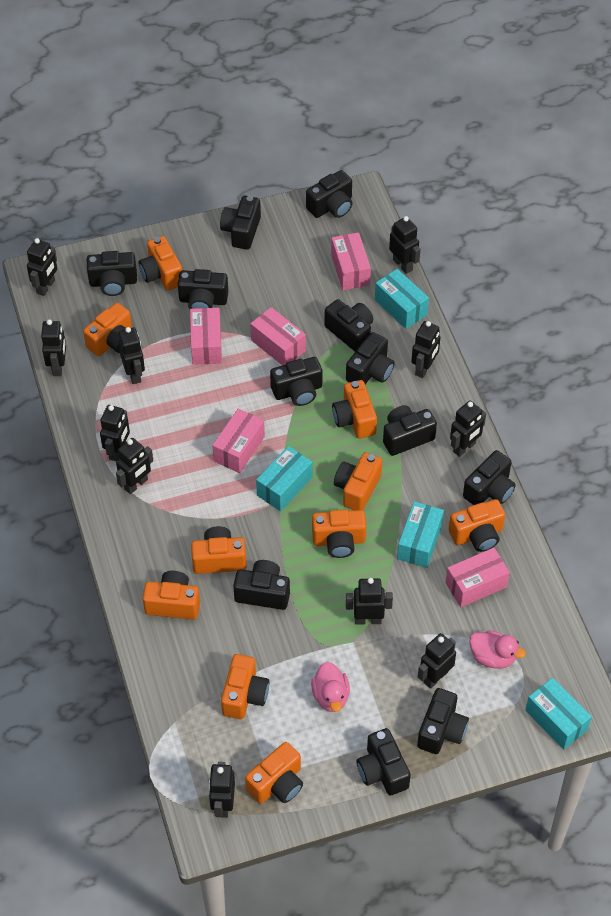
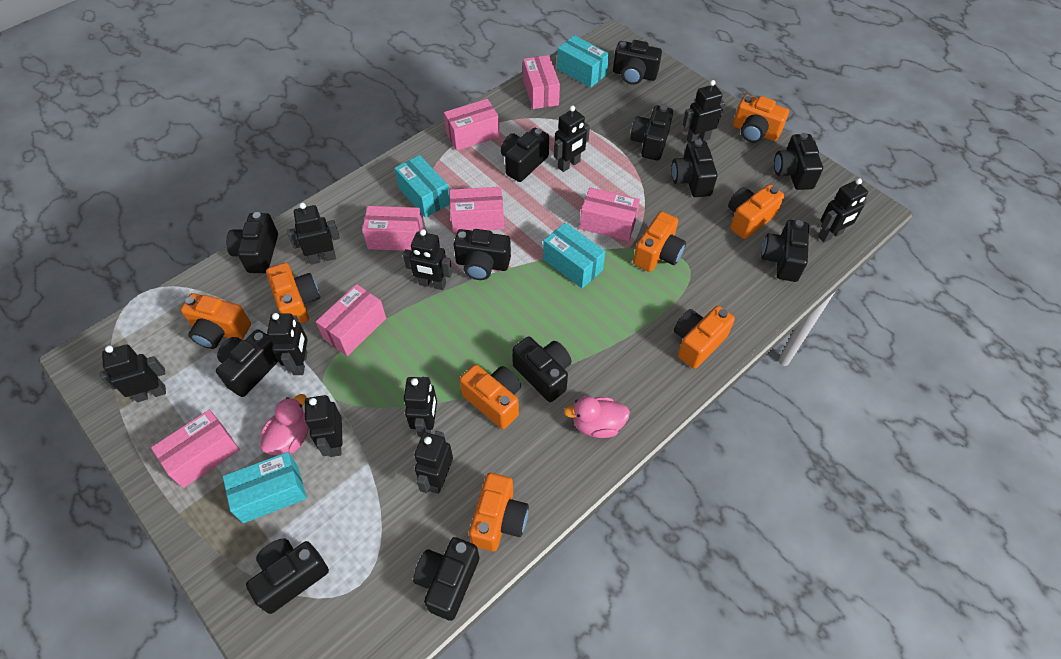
black robot: 11 -> 10
orange camera: 10 -> 8
pink box: 5 -> 7

